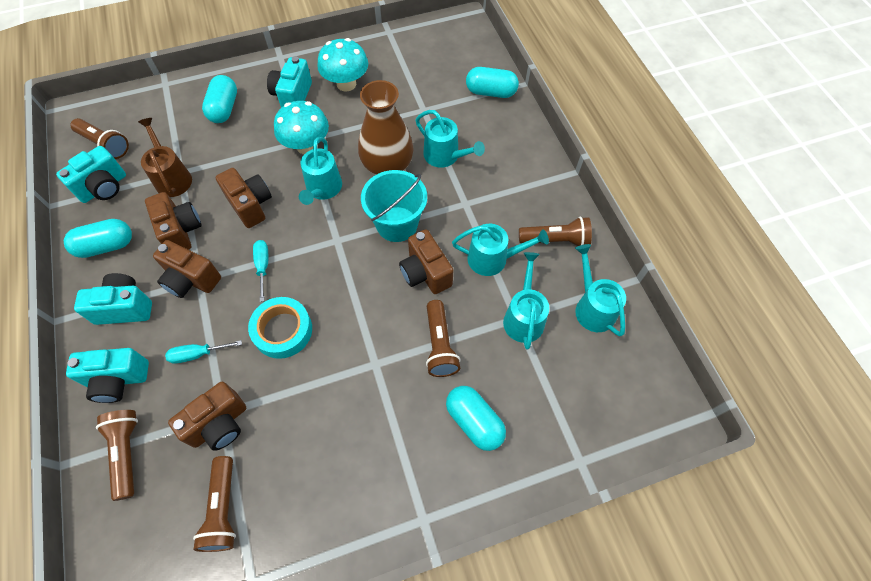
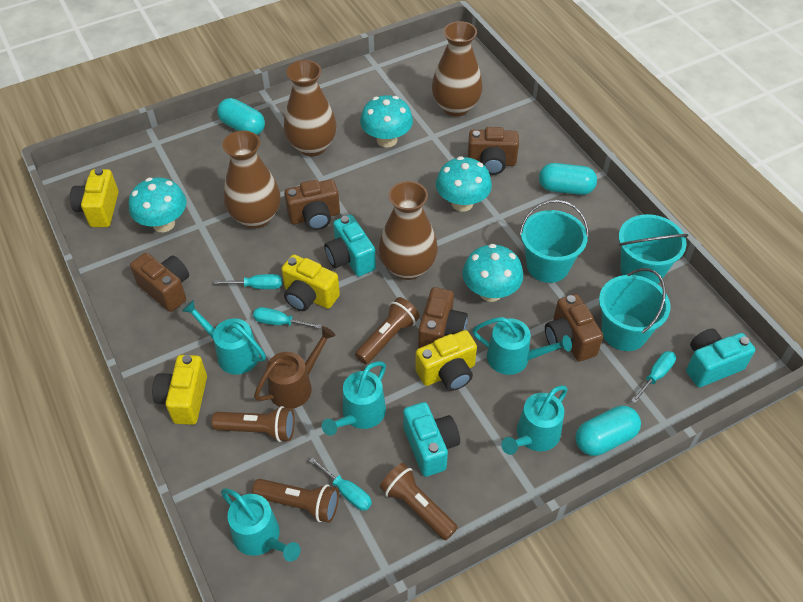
brown flashlight: 5 -> 4
brown vase: 1 -> 4
turquoise bucket: 1 -> 3
turquoise camera: 4 -> 3
turquoise capsule: 4 -> 3
turquoise mushroom: 2 -> 4
turquoise screwdriver: 2 -> 4
turquoise tape: 1 -> 0
yellow camera: 0 -> 4

